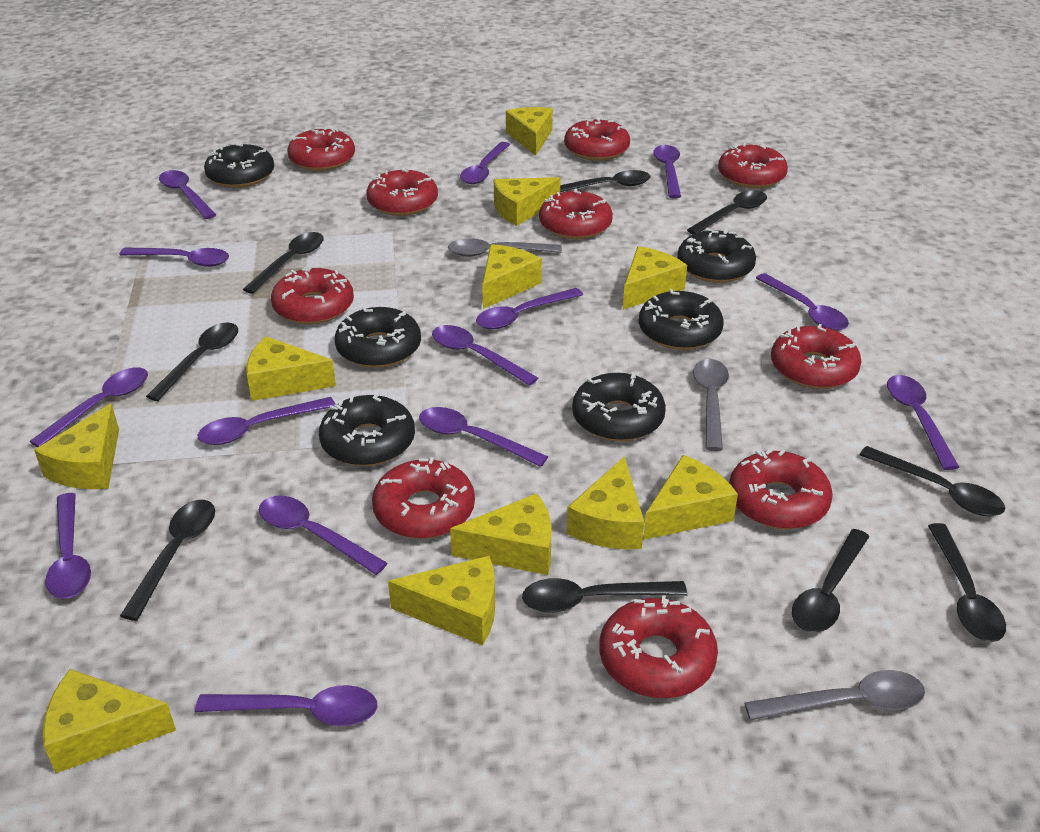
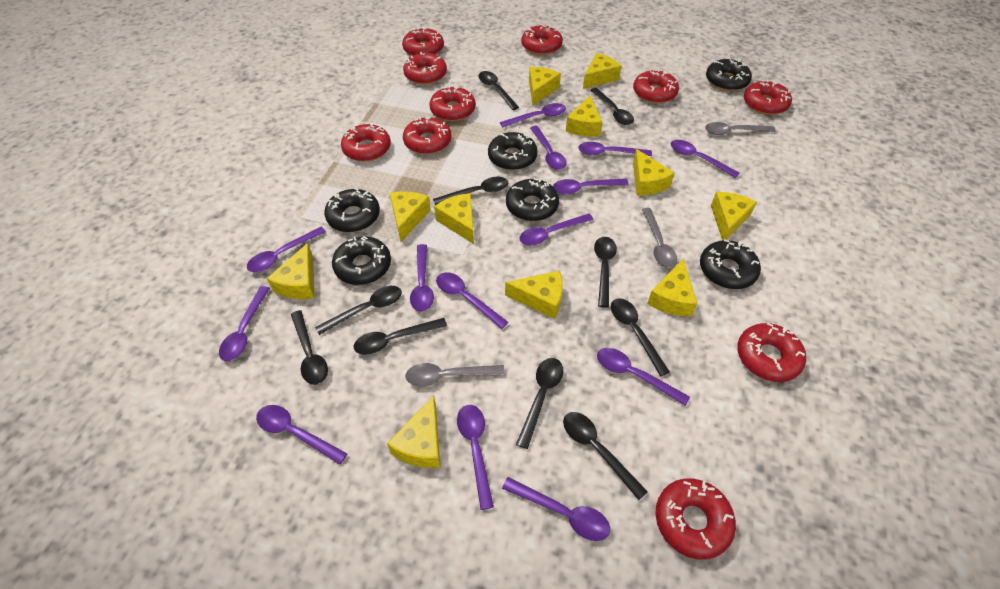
black spoon: 9 -> 10

